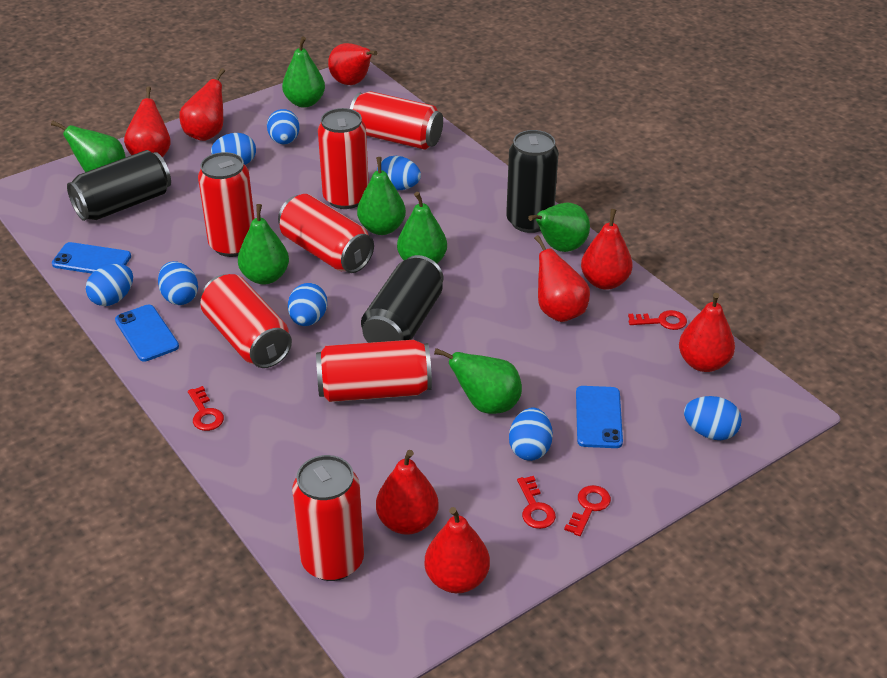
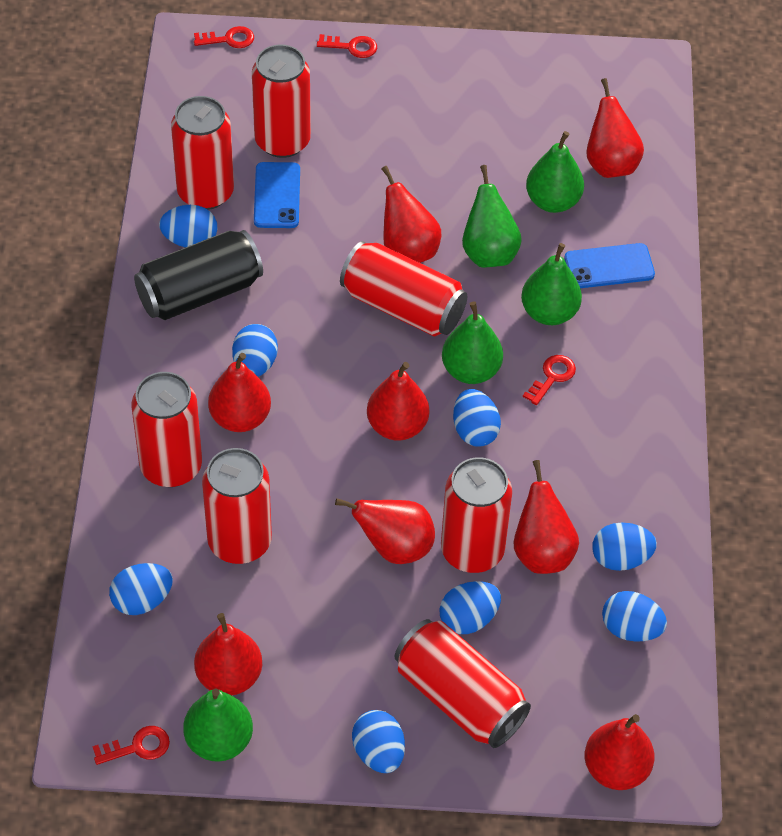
black can: 3 -> 1
blue phone: 3 -> 2
green pear: 7 -> 5

